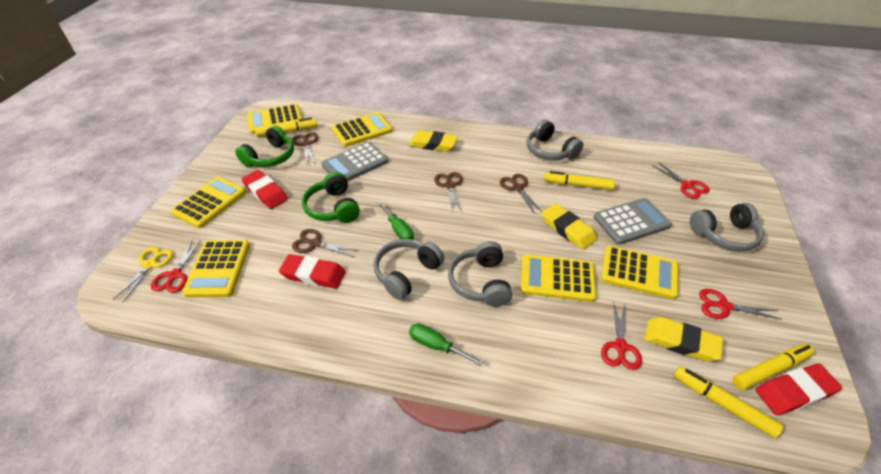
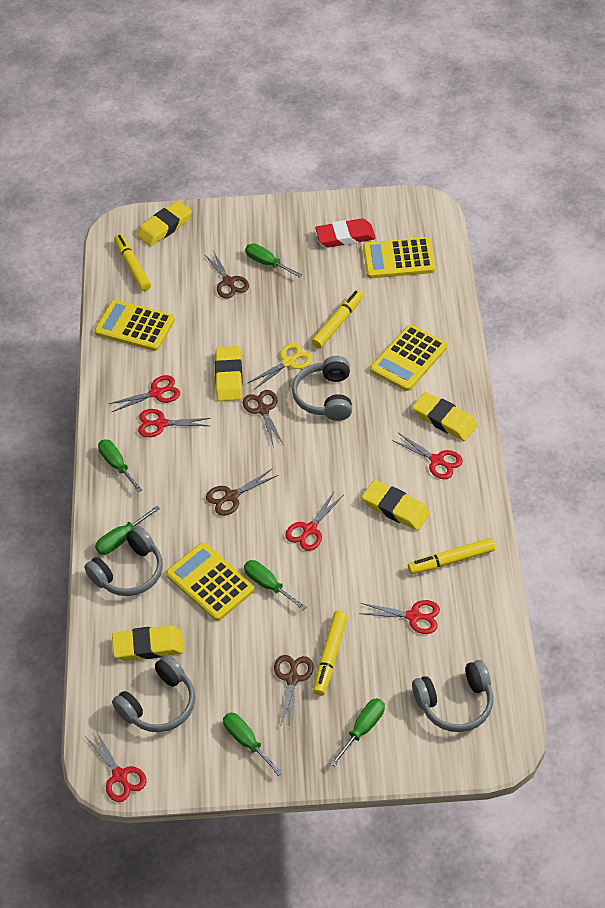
green headphones: 2 -> 0
green screwdriver: 2 -> 6
grey calculator: 2 -> 0
red eraser: 3 -> 1
red scissors: 4 -> 6
yellow calculator: 6 -> 4
yellow eraser: 3 -> 5

